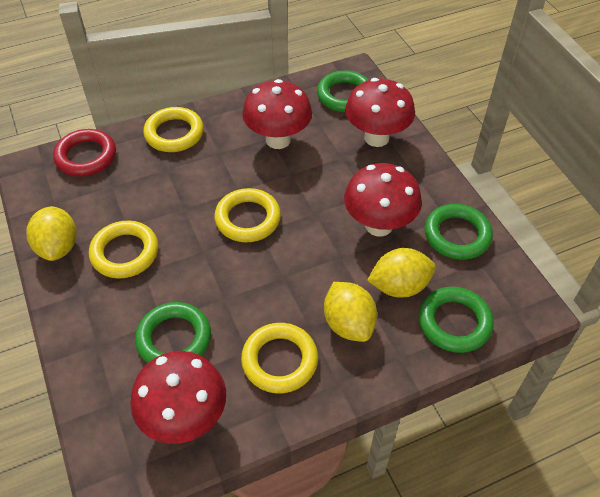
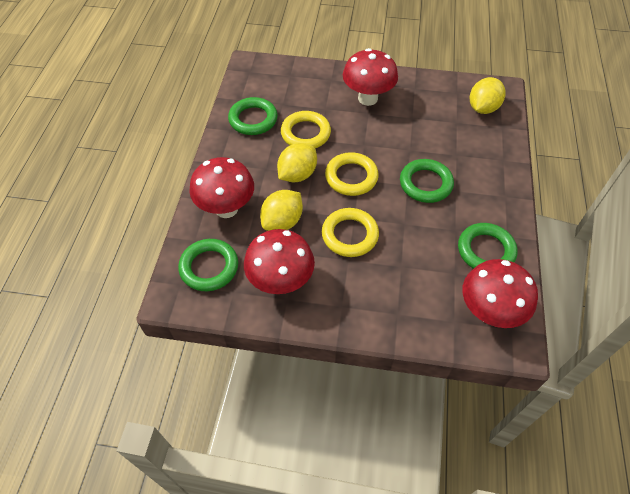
red ring: 1 -> 0
yellow ring: 4 -> 3

